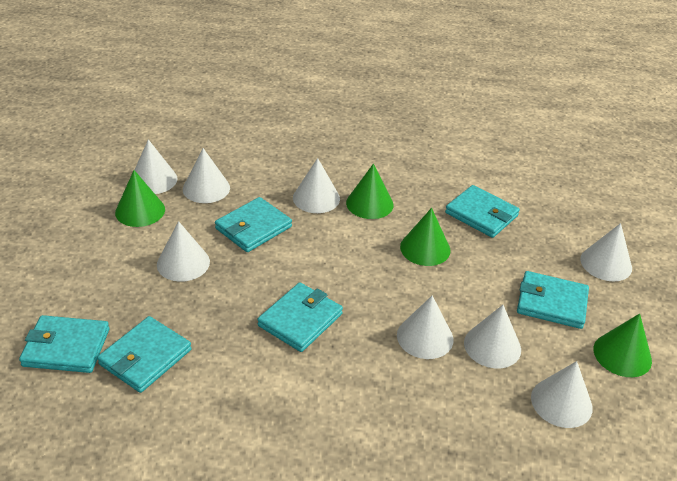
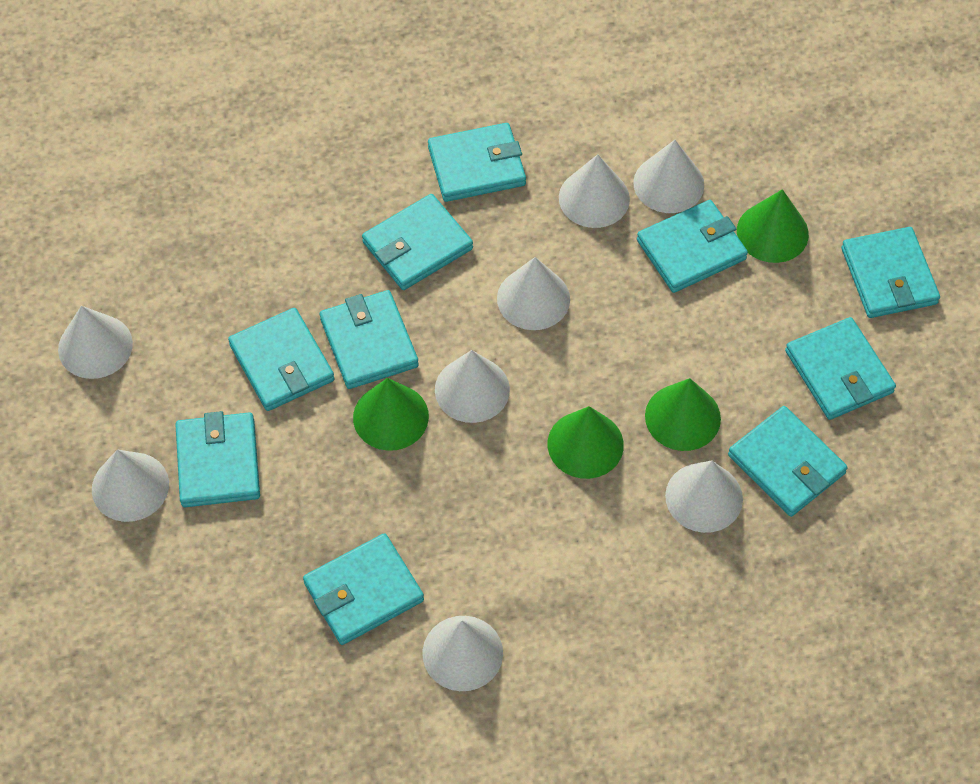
turquoise wallet: 6 -> 10

